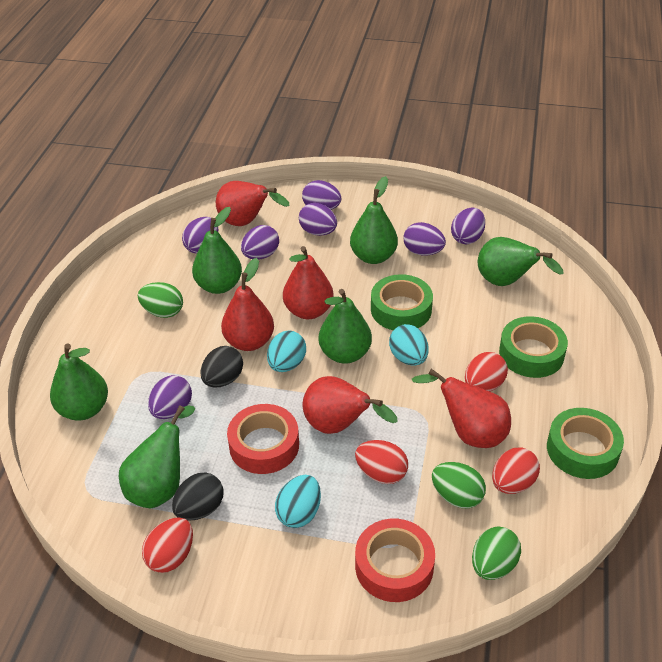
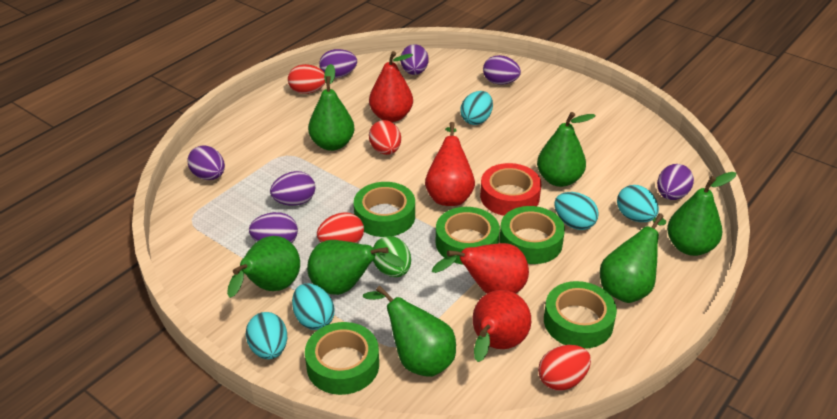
black egg: 2 -> 0
green egg: 3 -> 1
green pear: 6 -> 7
green tape: 3 -> 5
red pear: 5 -> 4
red tape: 2 -> 1
turquoise egg: 3 -> 5

